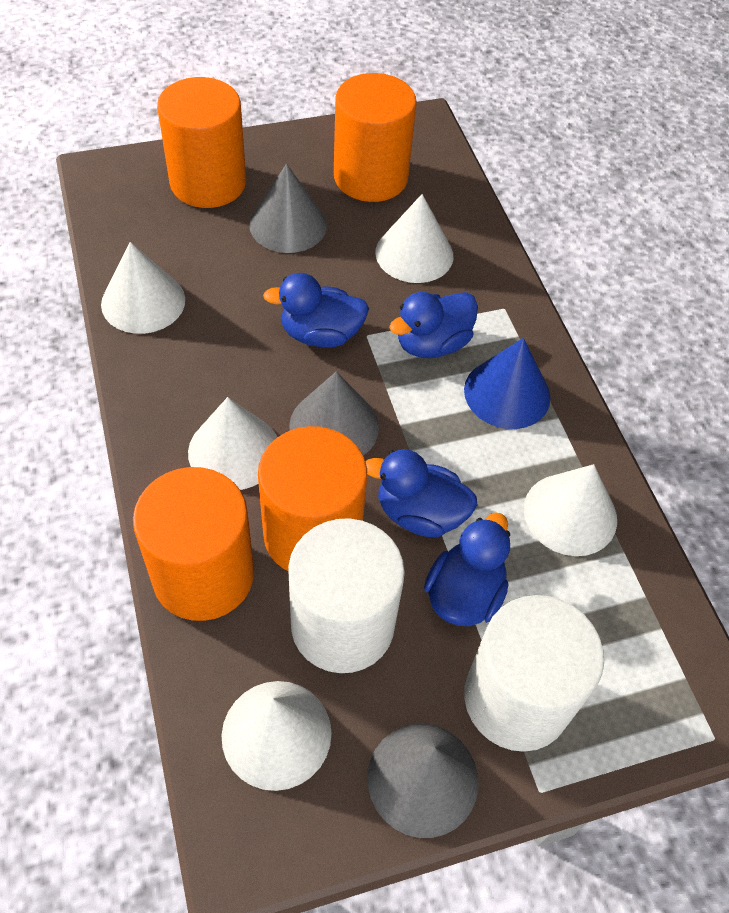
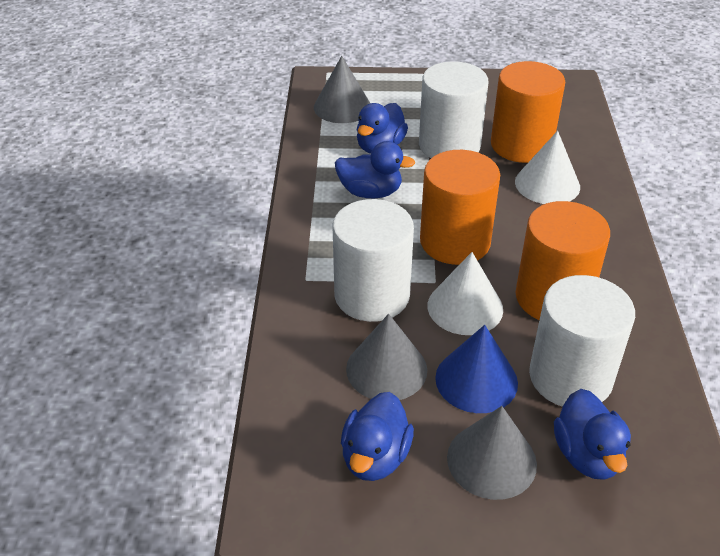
orange cylinder: 4 -> 3
white cone: 5 -> 2
white cylinder: 2 -> 3

